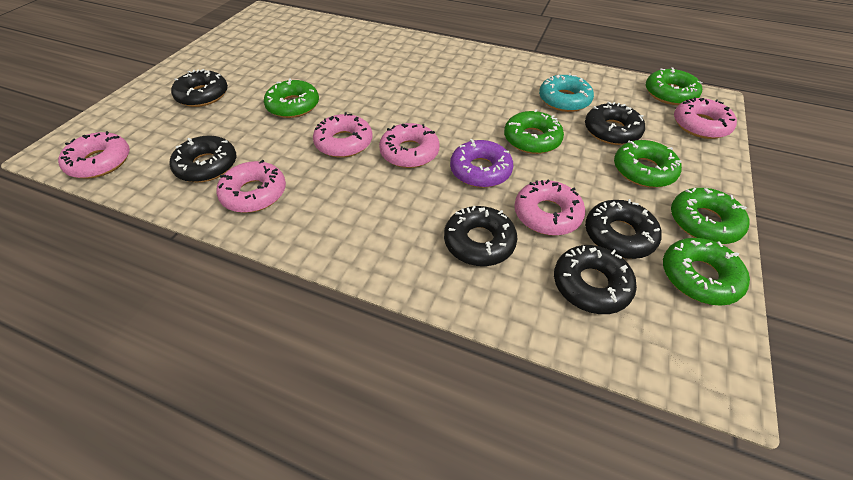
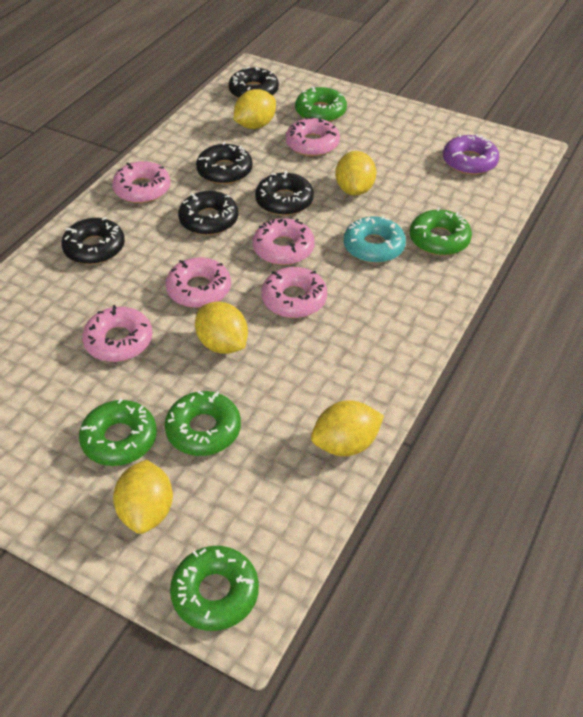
black donut: 6 -> 5
green donut: 6 -> 5
yellow lemon: 0 -> 5

